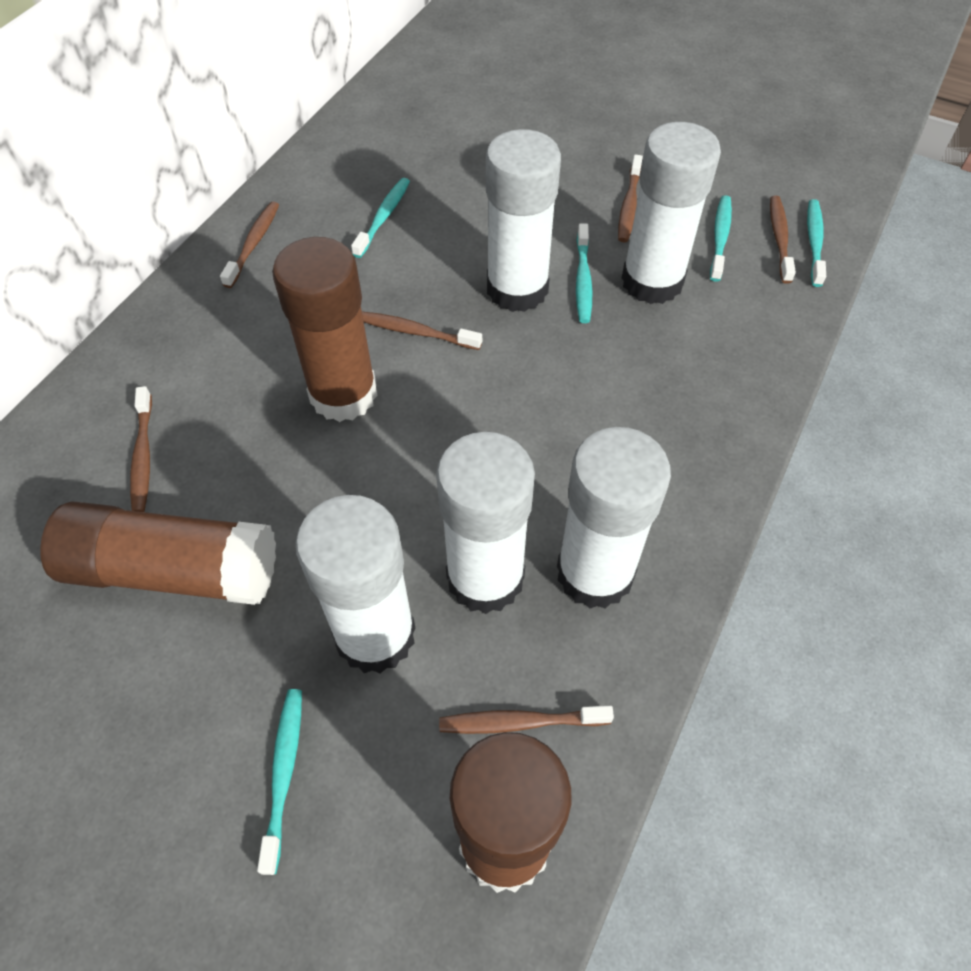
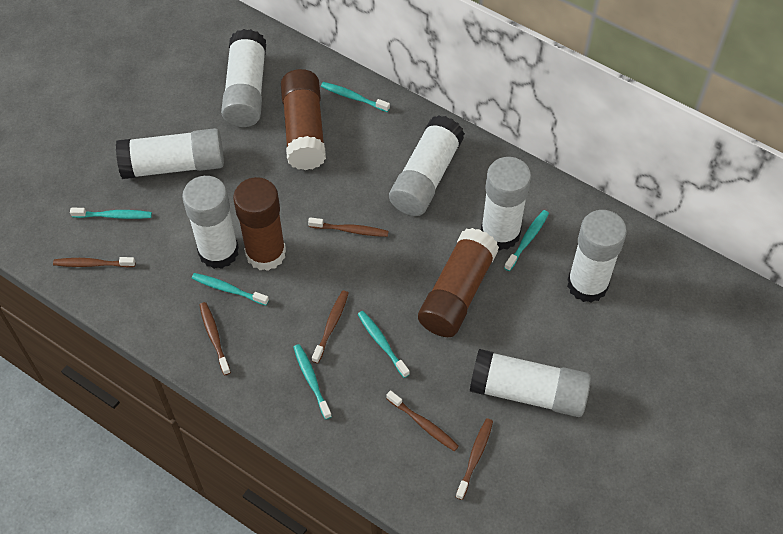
turquoise toothbrush: 5 -> 6
white glue stick: 5 -> 7

